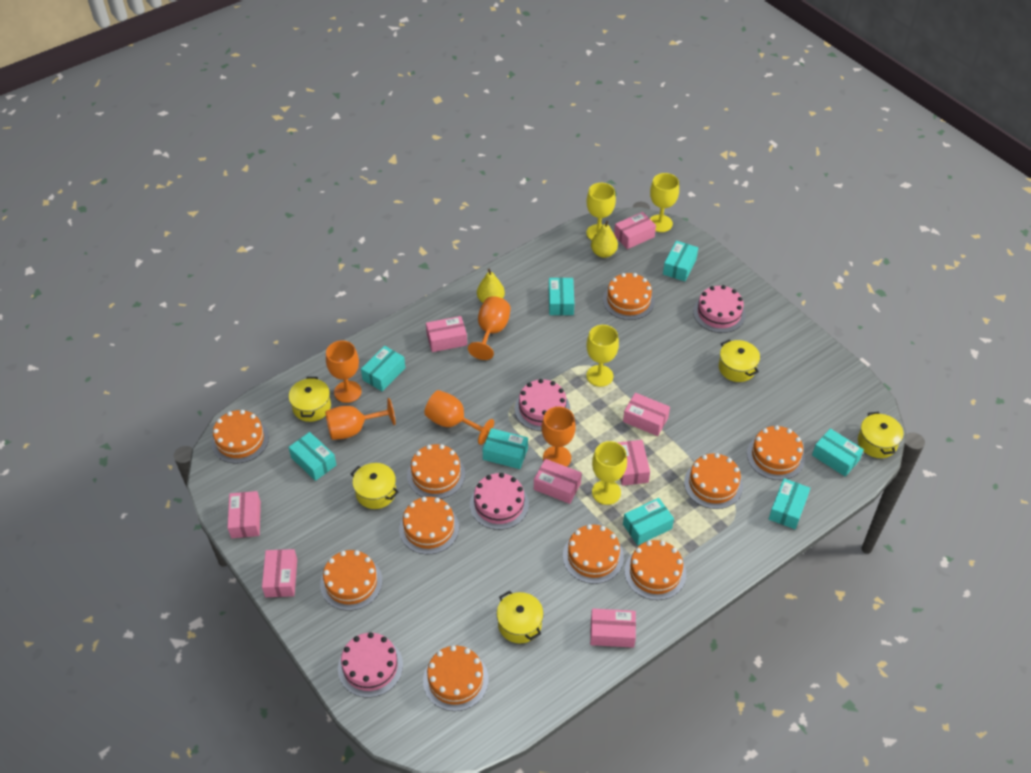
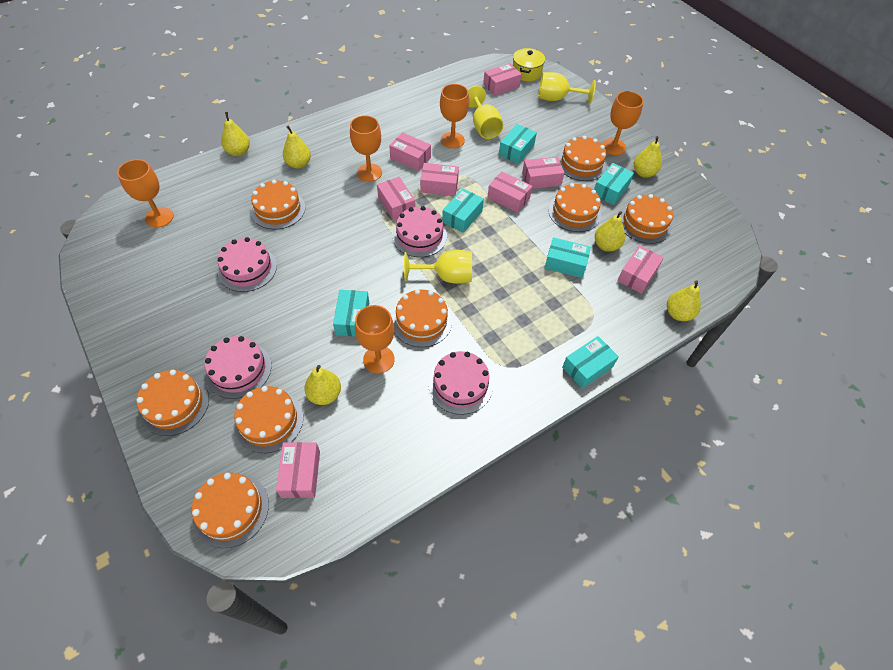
orange cake: 10 -> 8
turquoise box: 8 -> 6
yellow goblet: 4 -> 3
yellow pear: 2 -> 6
yellow pot: 5 -> 1

